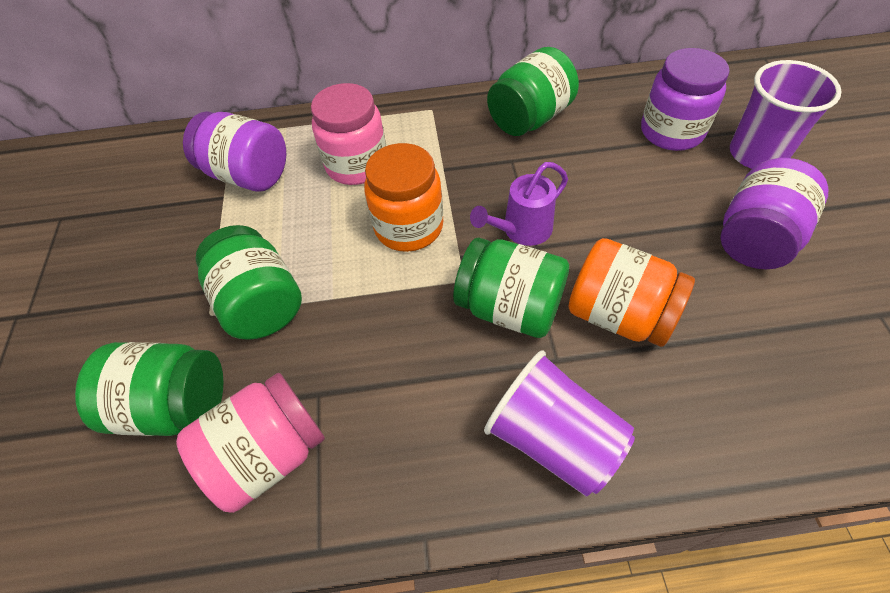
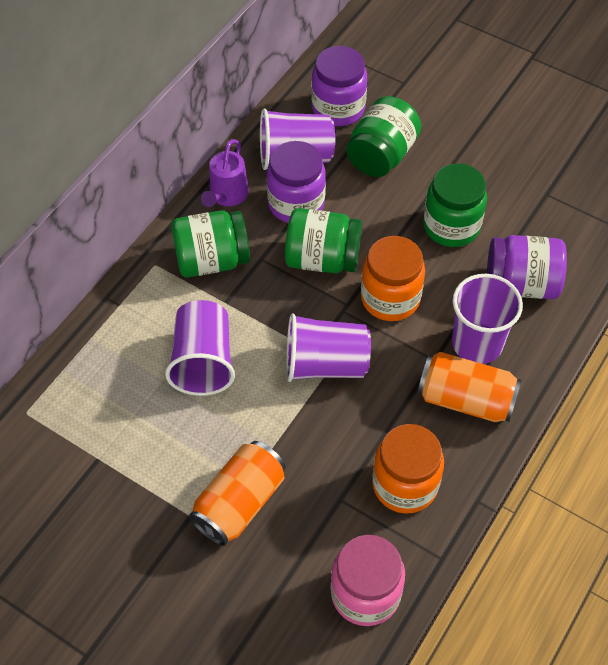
orange can: 0 -> 2
pink jar: 2 -> 1
purple cup: 2 -> 4

